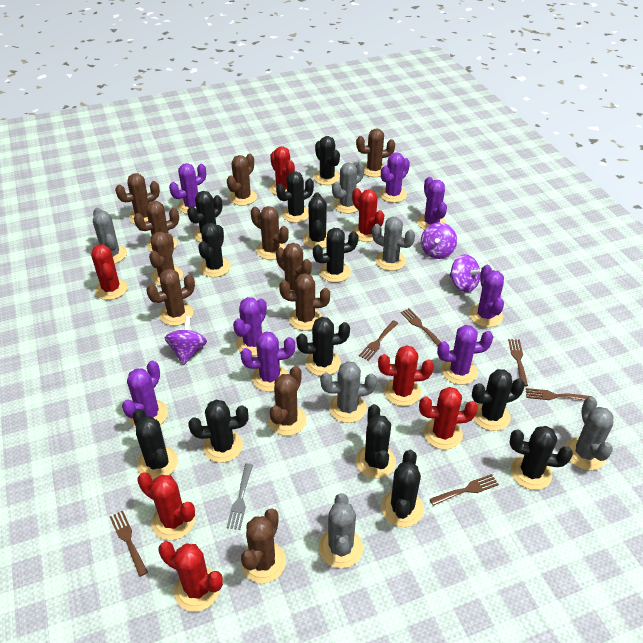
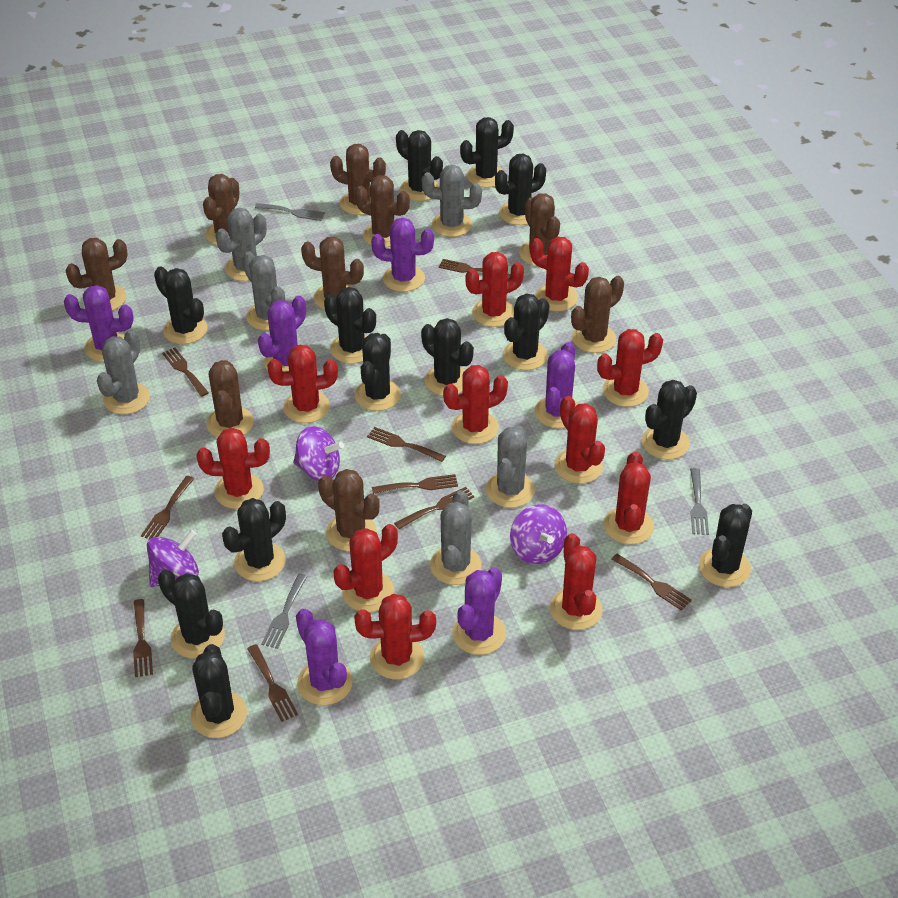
brown cactus: 11 -> 9
brown fork: 6 -> 9
grey fork: 1 -> 3
purple cactus: 8 -> 6
red cactus: 7 -> 11

